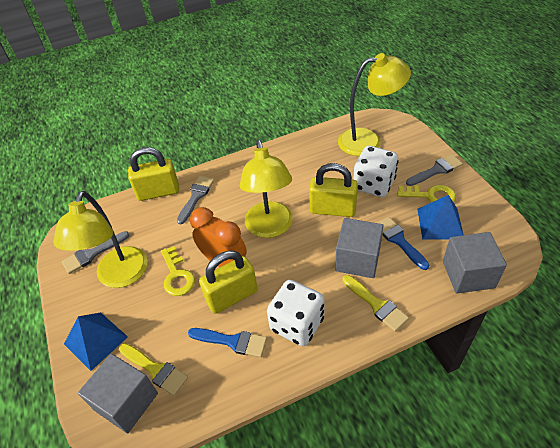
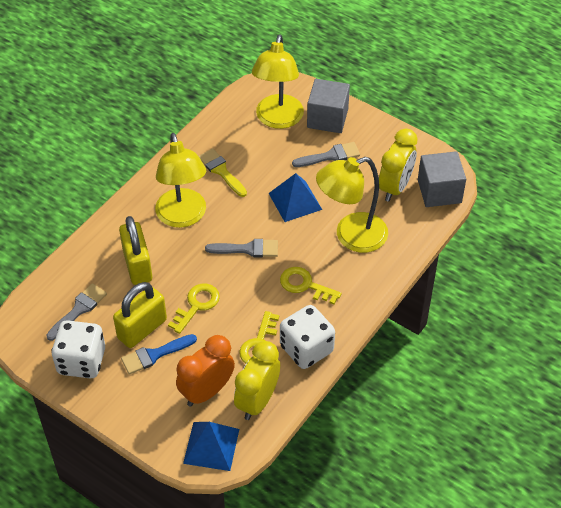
blue brush: 2 -> 1
grey cube: 3 -> 2
yellow brush: 2 -> 1
yellow clock: 0 -> 2
yellow key: 2 -> 3
yellow padlock: 3 -> 2

